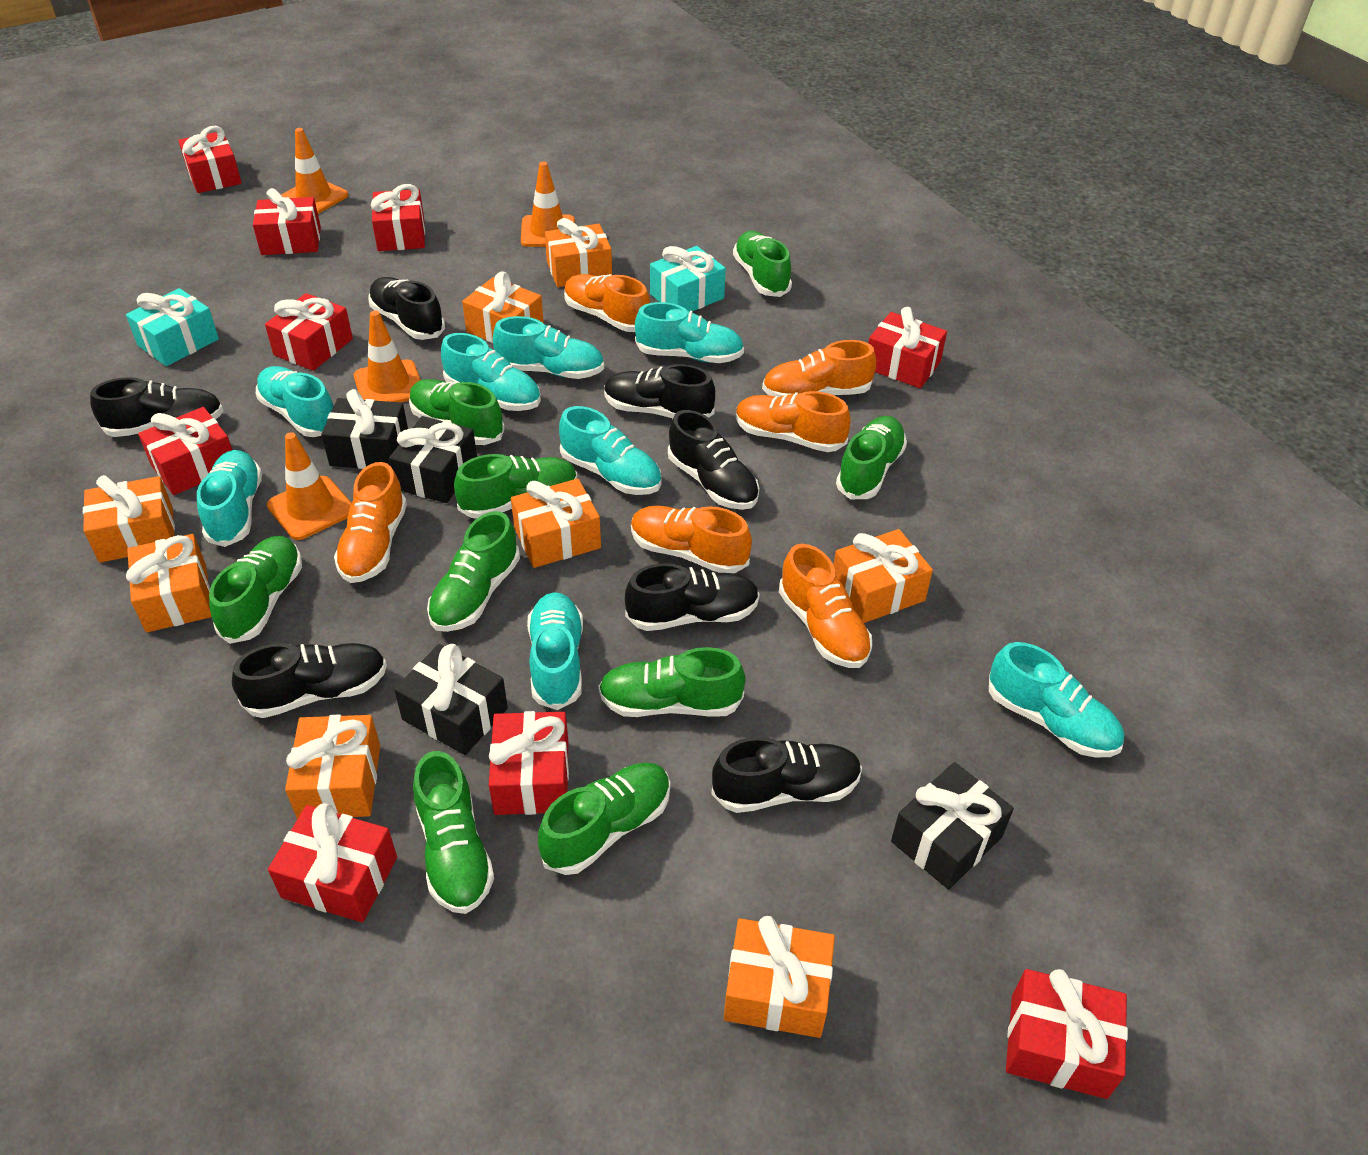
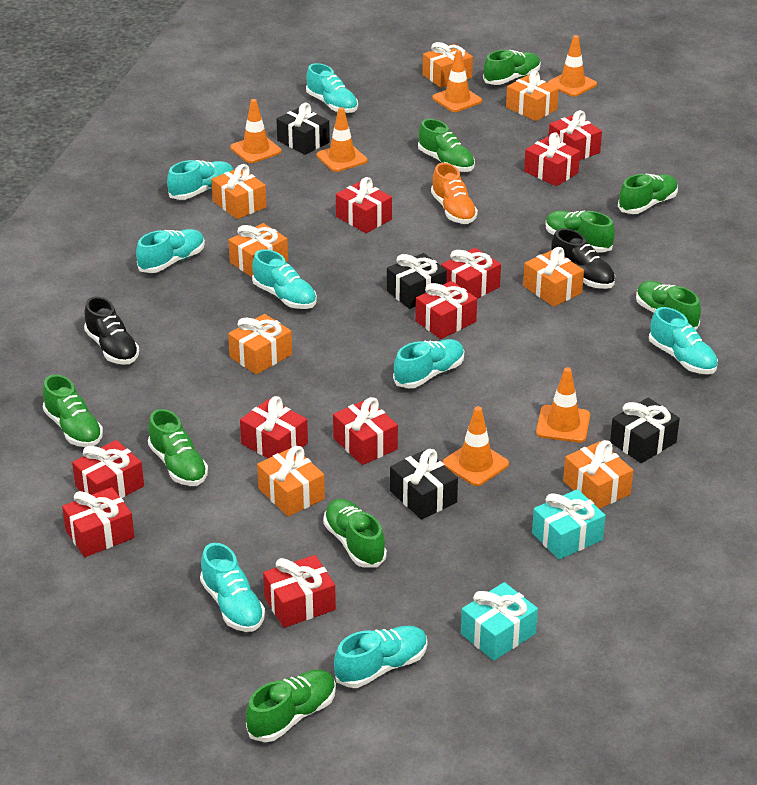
black shoe: 7 -> 2
orange shoe: 6 -> 1
orange traffic cone: 4 -> 6
red gift: 9 -> 10

